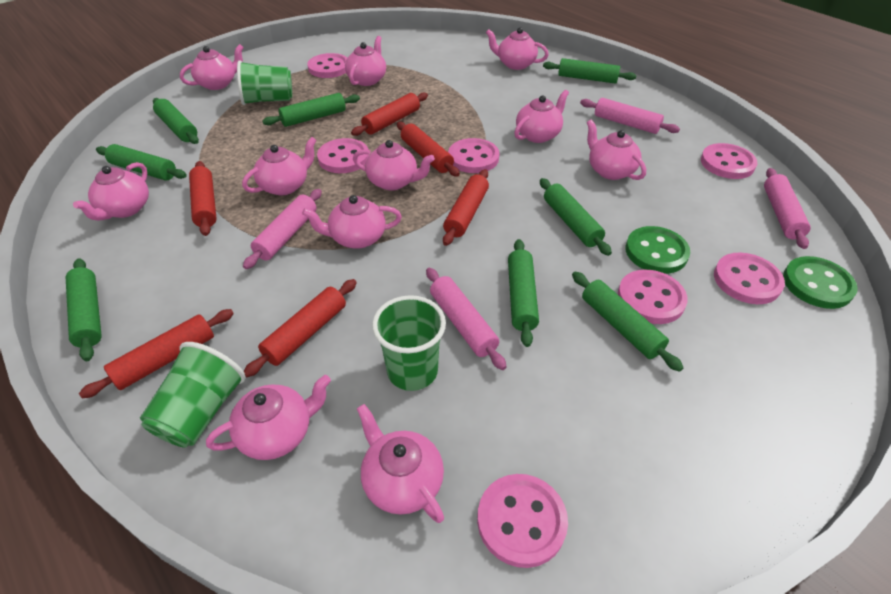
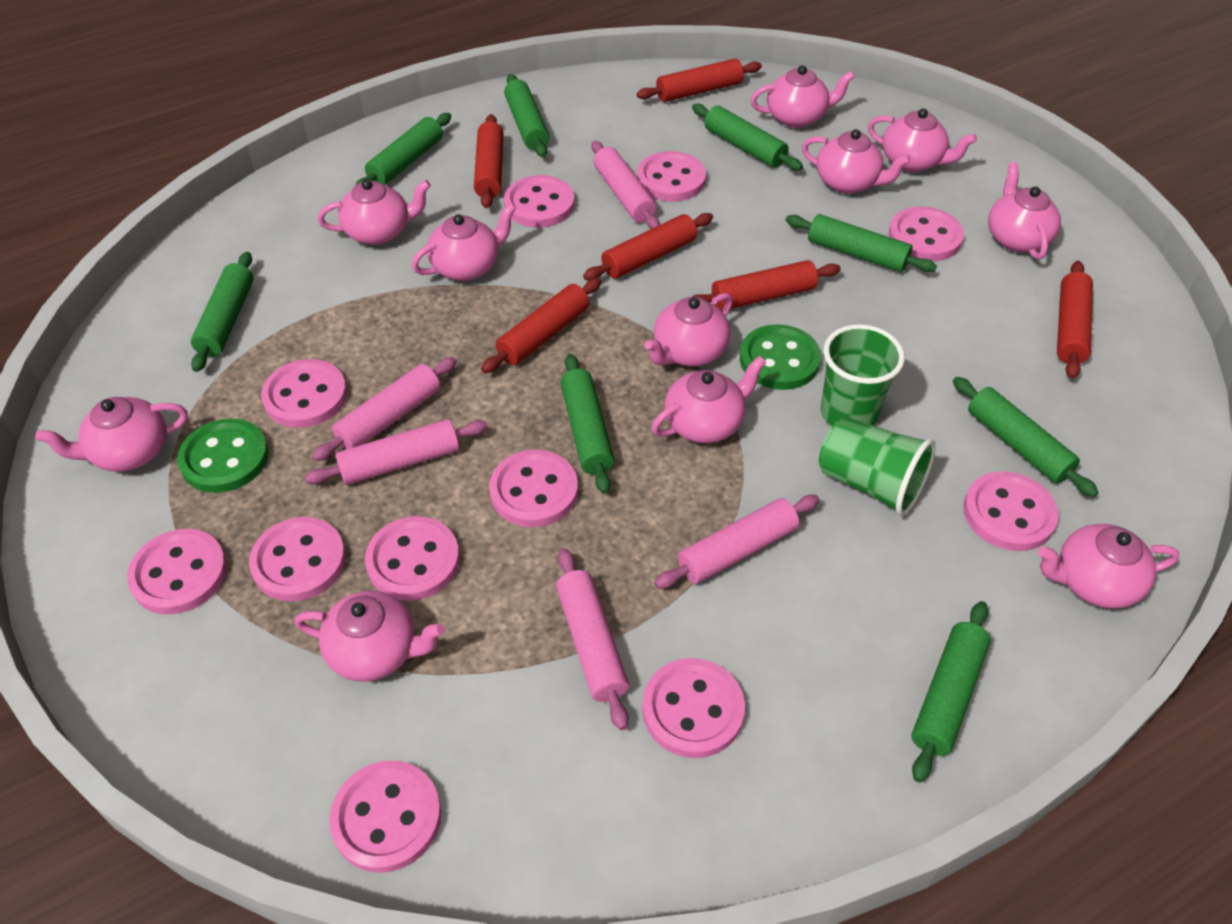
green cup: 3 -> 2
pink button: 7 -> 11
pink rolling pin: 4 -> 5

